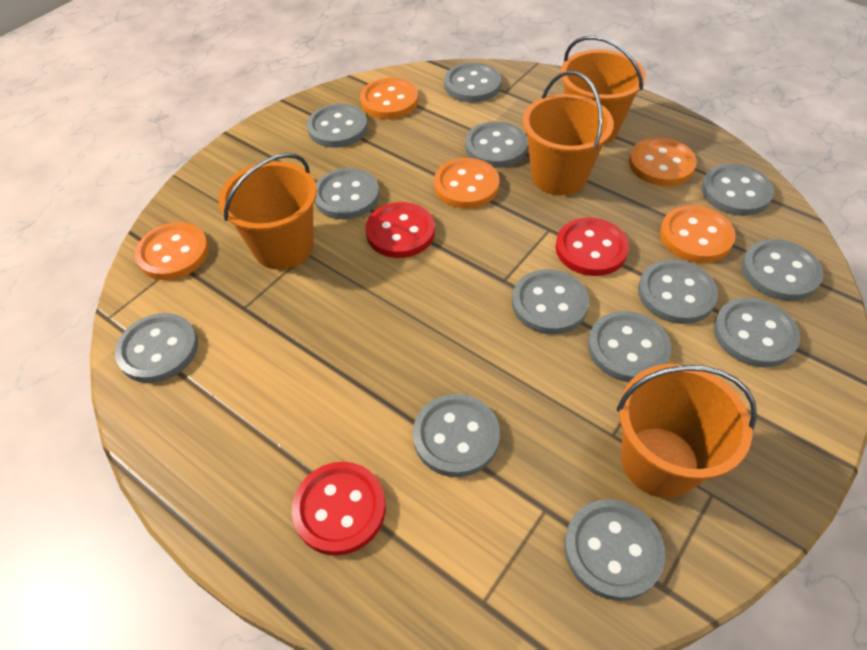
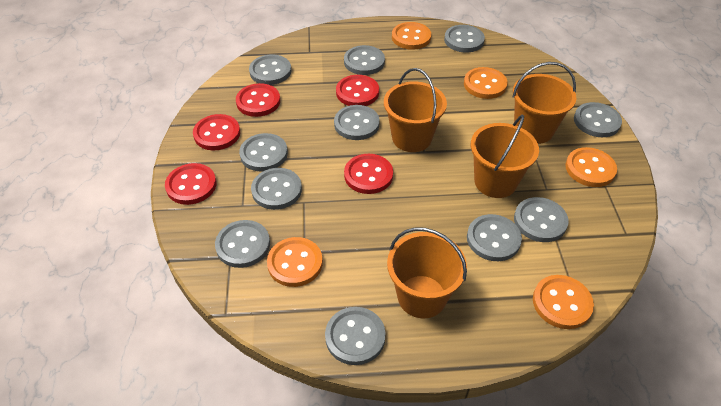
grey button: 13 -> 11
red button: 3 -> 5

